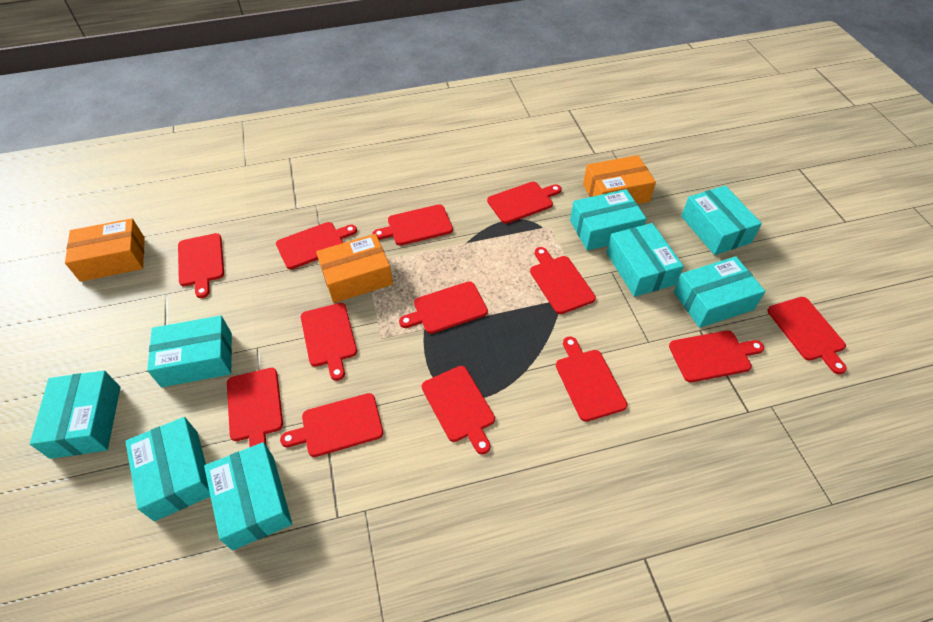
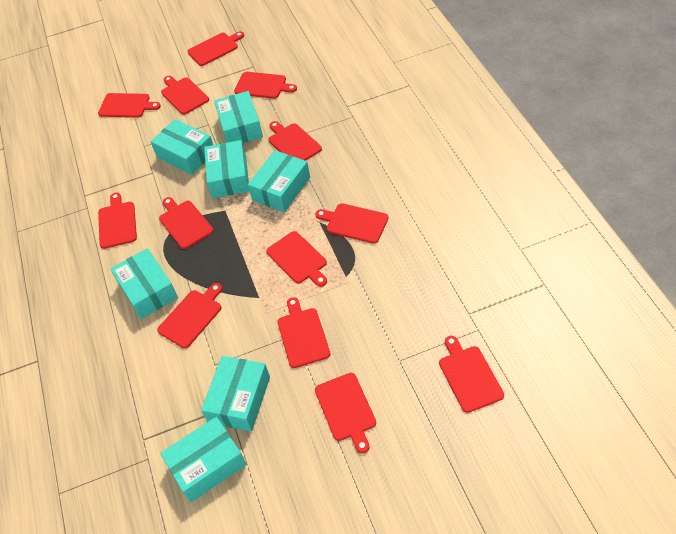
orange box: 3 -> 0
turquoise box: 8 -> 7

